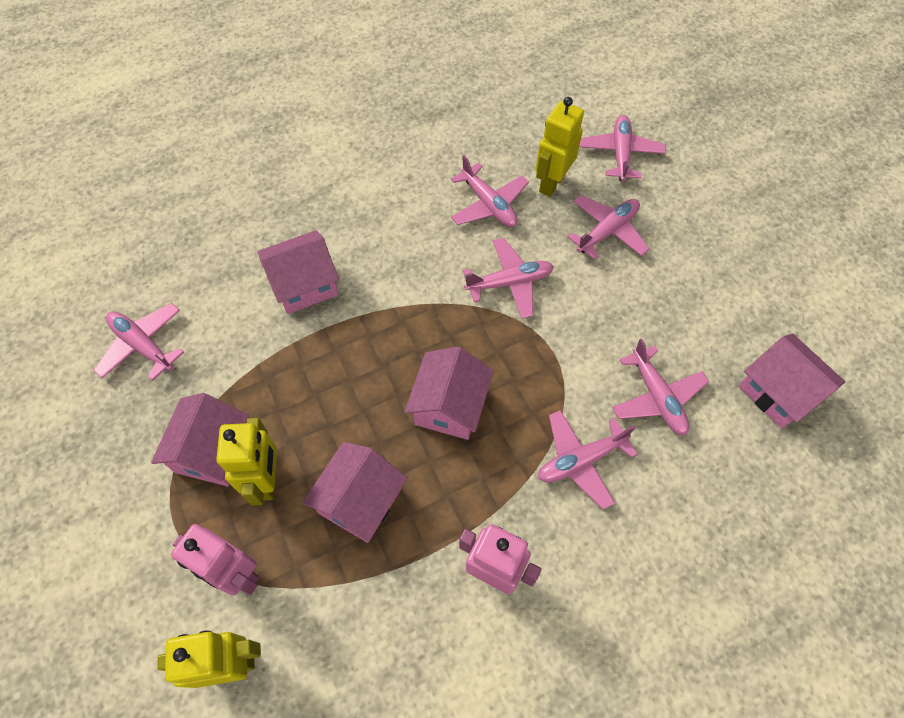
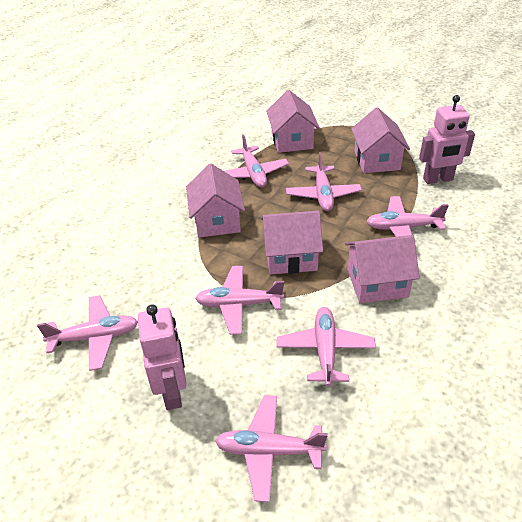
yellow robot: 3 -> 0

